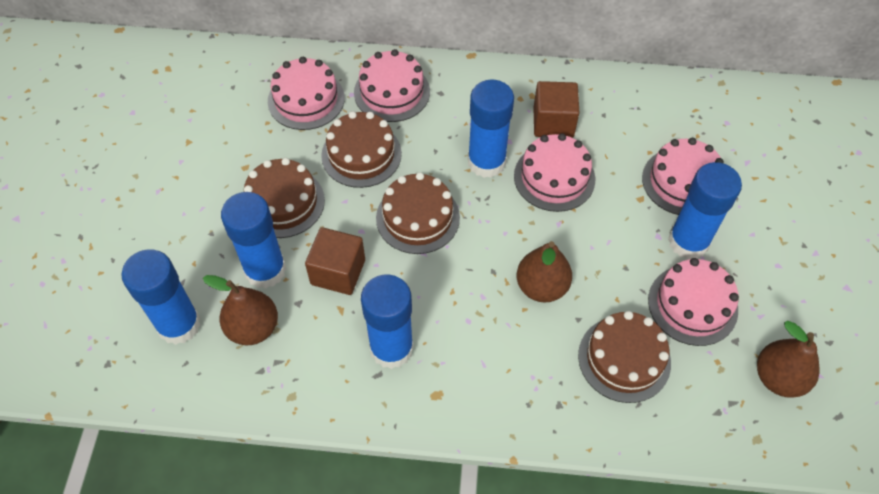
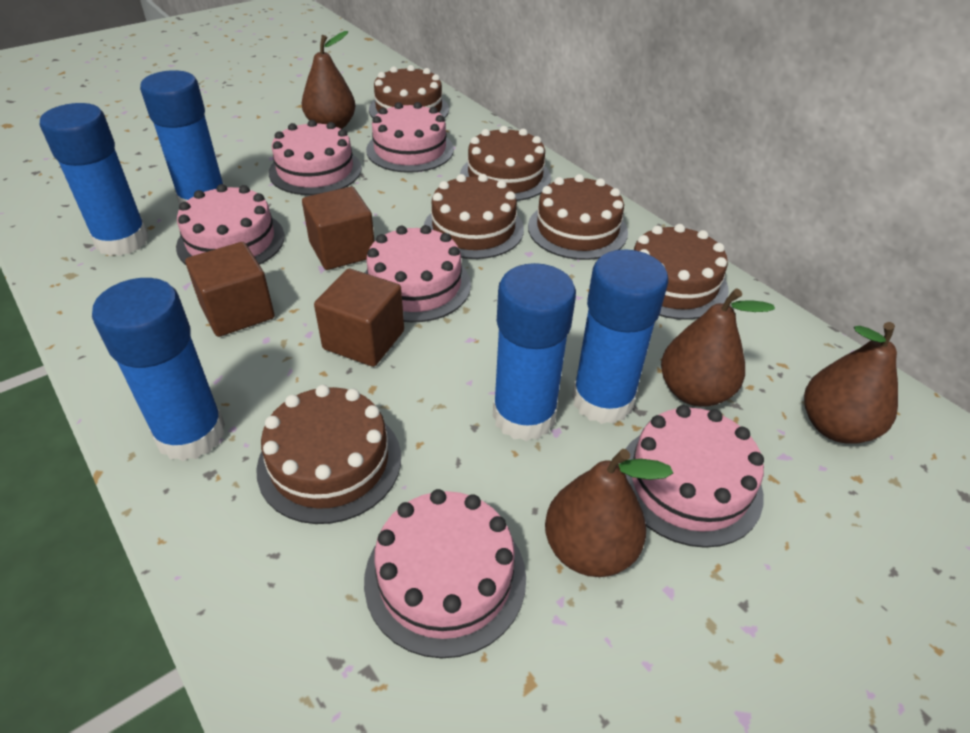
brown cake: 4 -> 6
brown cube: 2 -> 3
brown pear: 3 -> 4
pink cake: 5 -> 6

